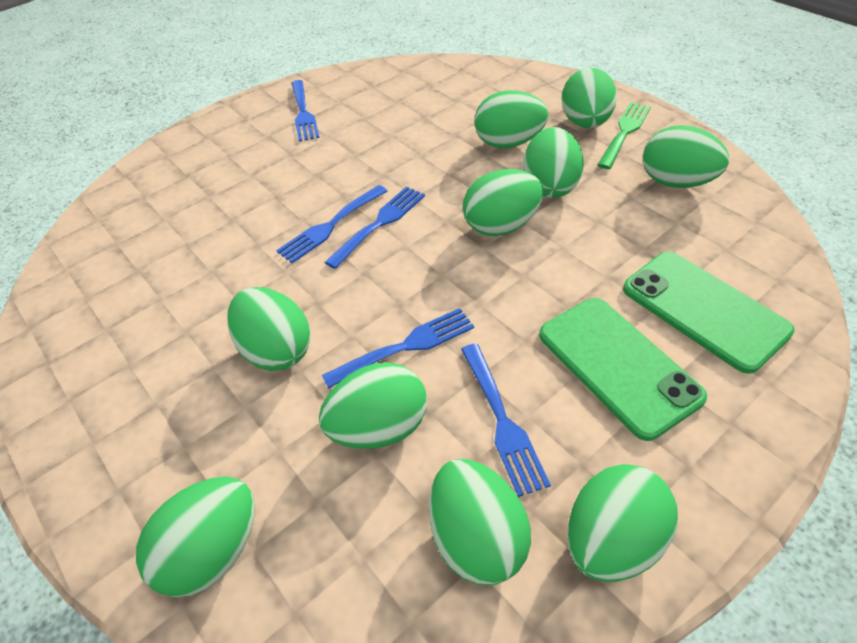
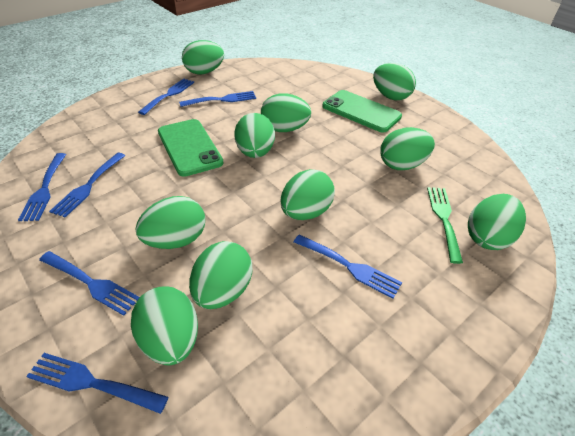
blue fork: 5 -> 7

